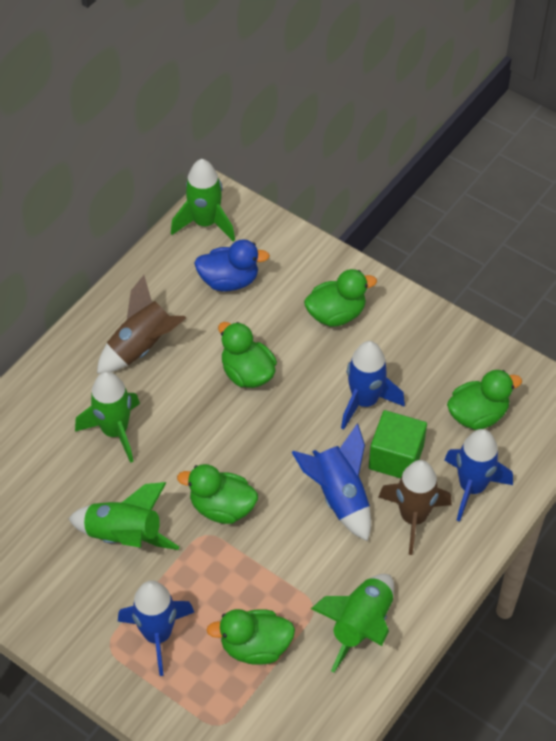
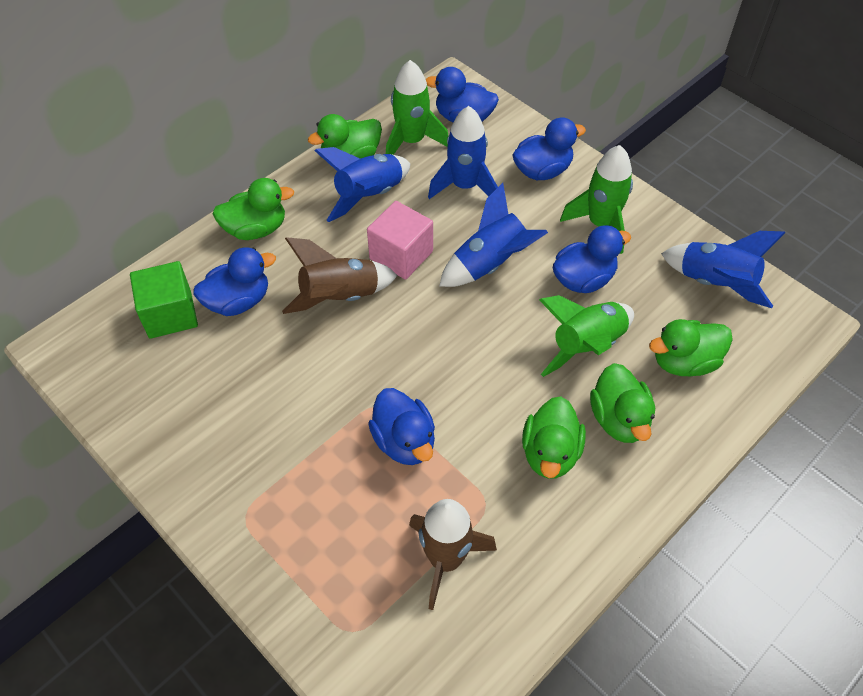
blue duck: 1 -> 5
green rocket: 4 -> 3
pink cube: 0 -> 1

